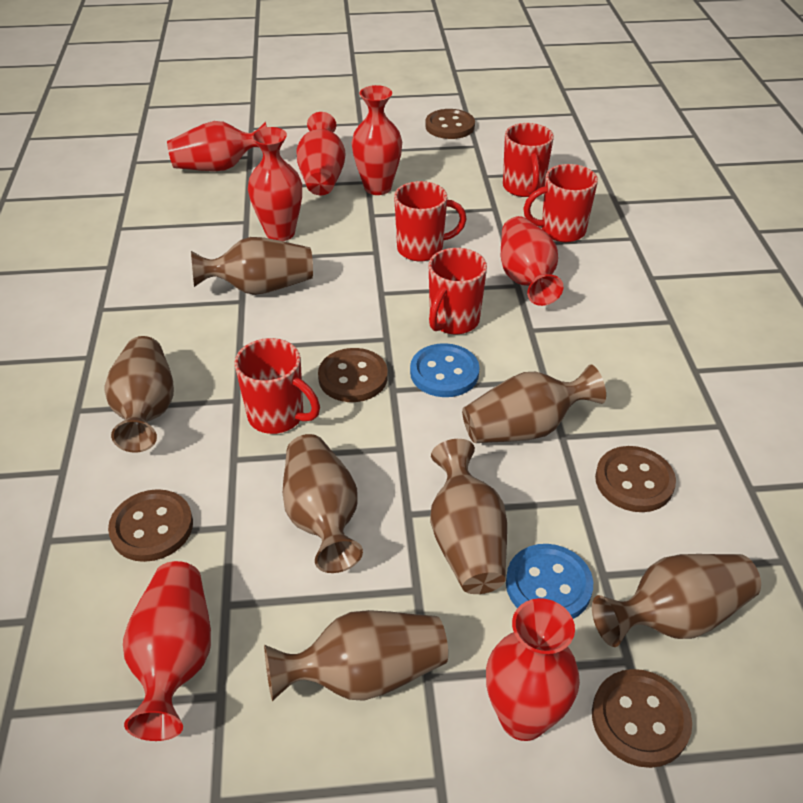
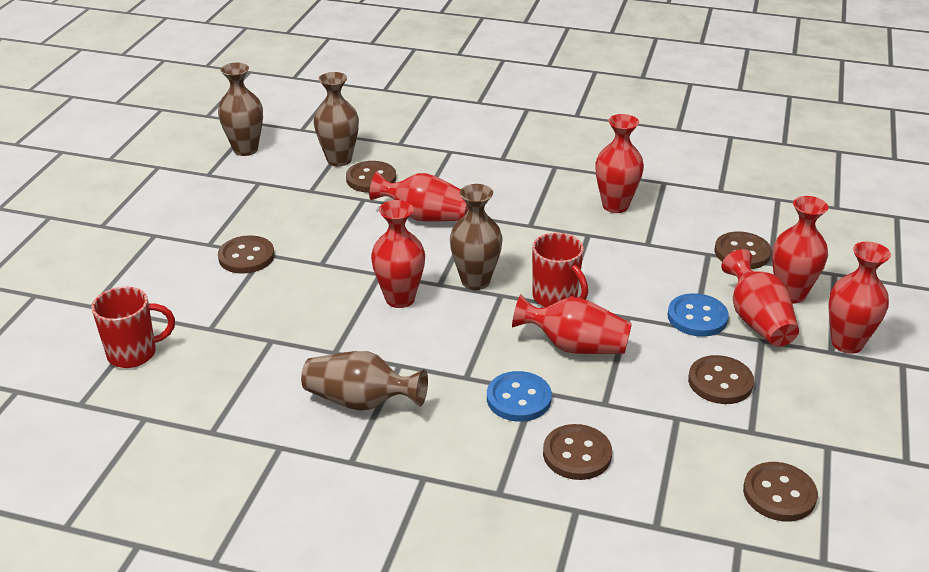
brown button: 5 -> 6
brown vase: 7 -> 4
red mug: 5 -> 2

